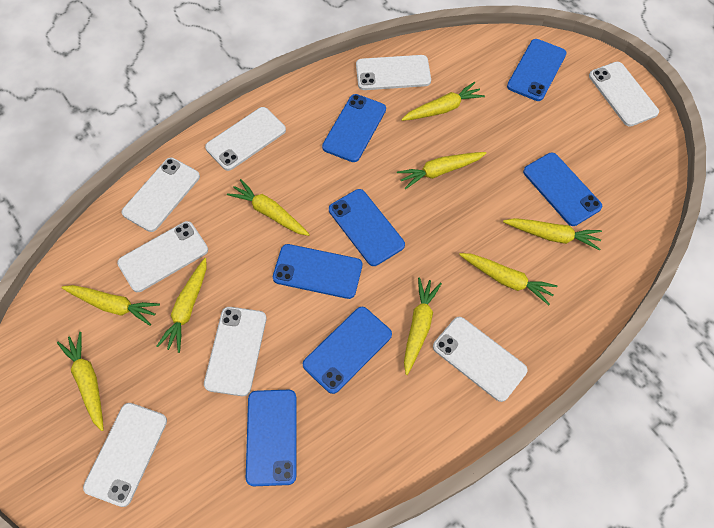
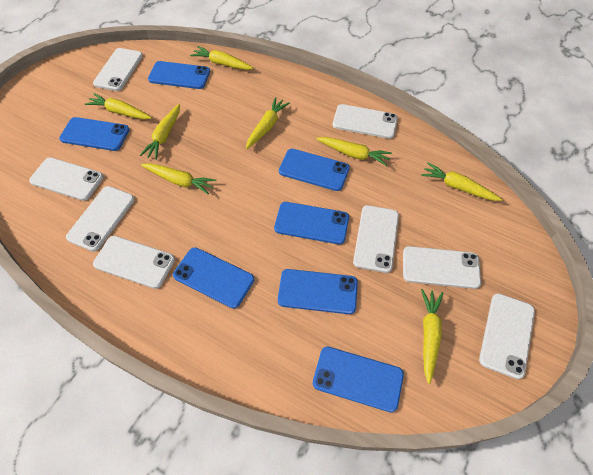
yellow carrot: 9 -> 8

